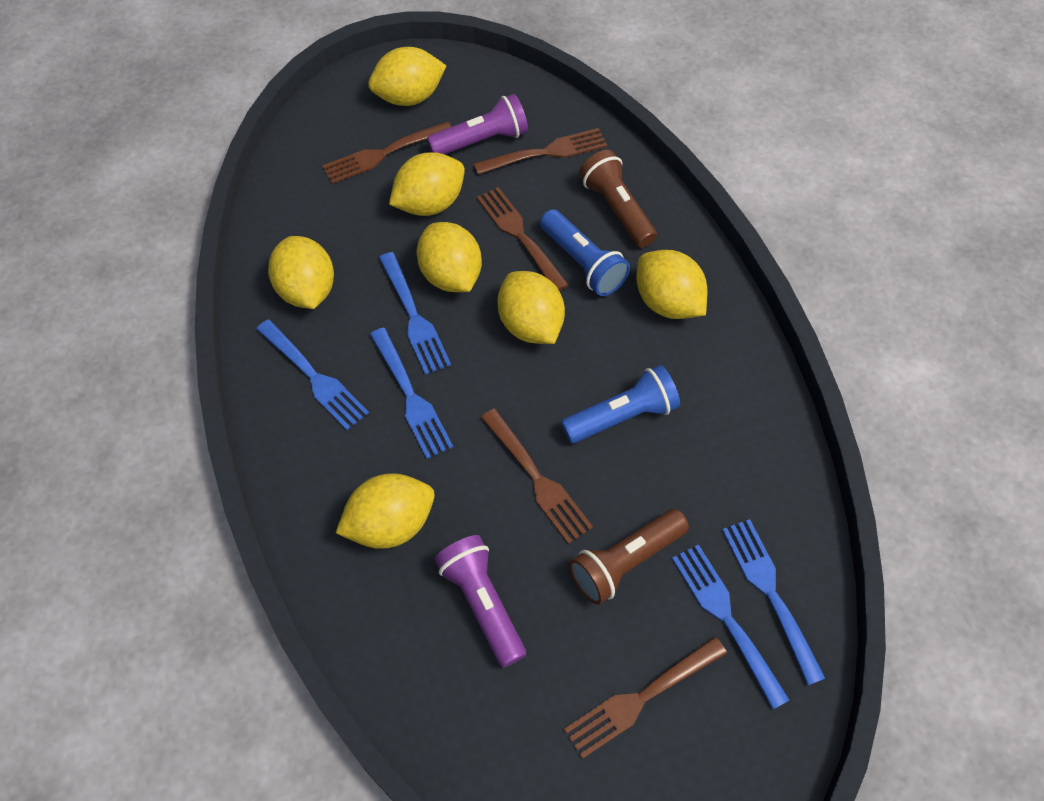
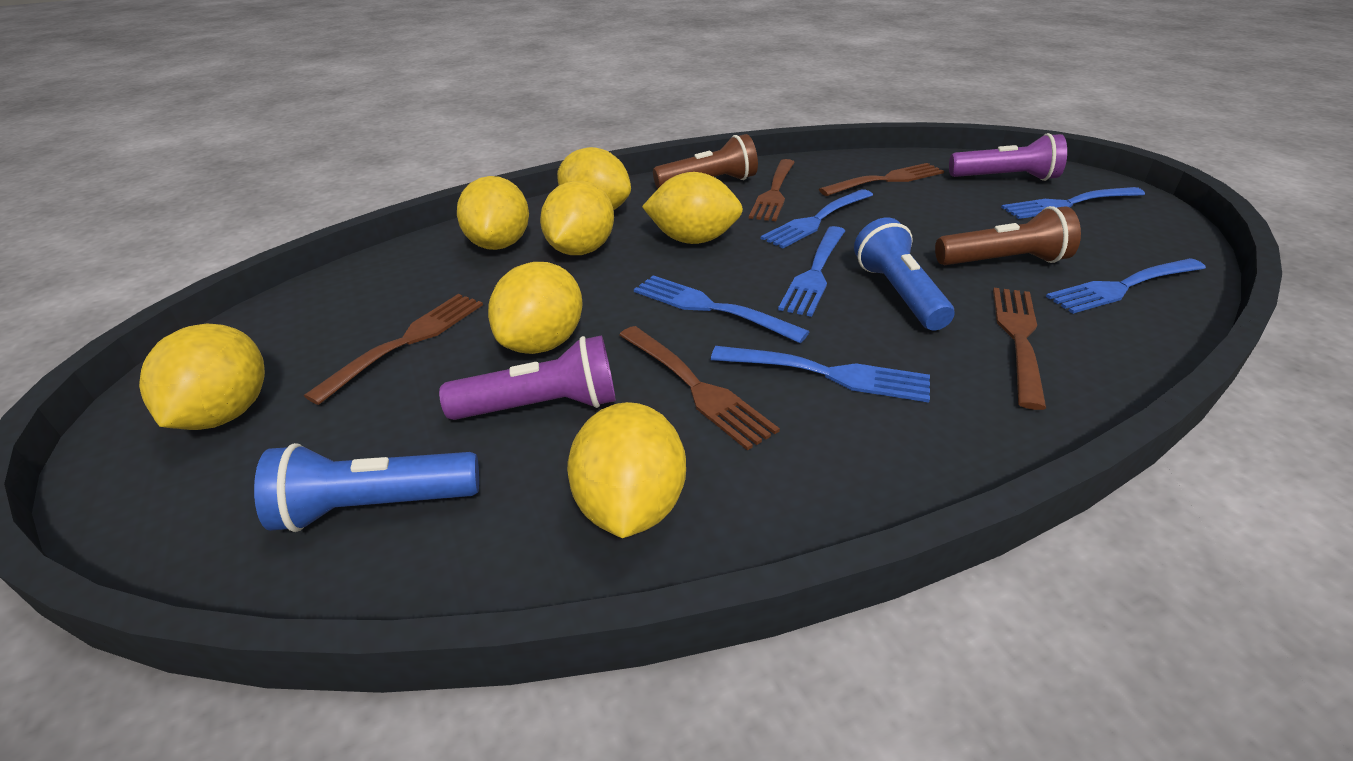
blue fork: 5 -> 6

